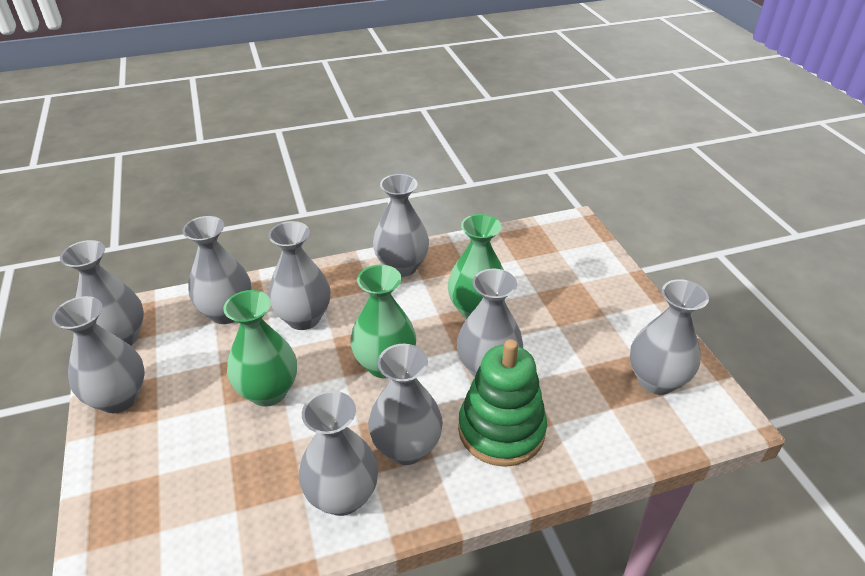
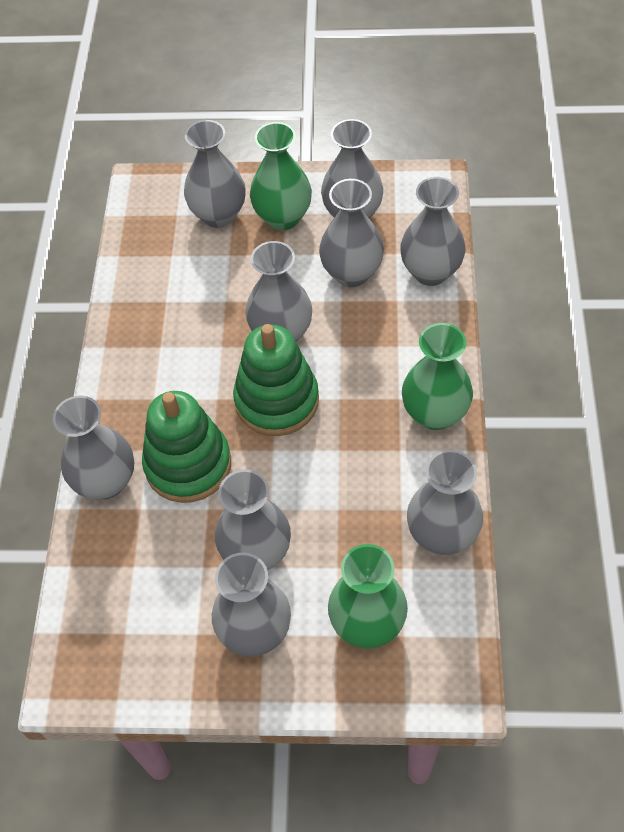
green stacking toy: 1 -> 2

